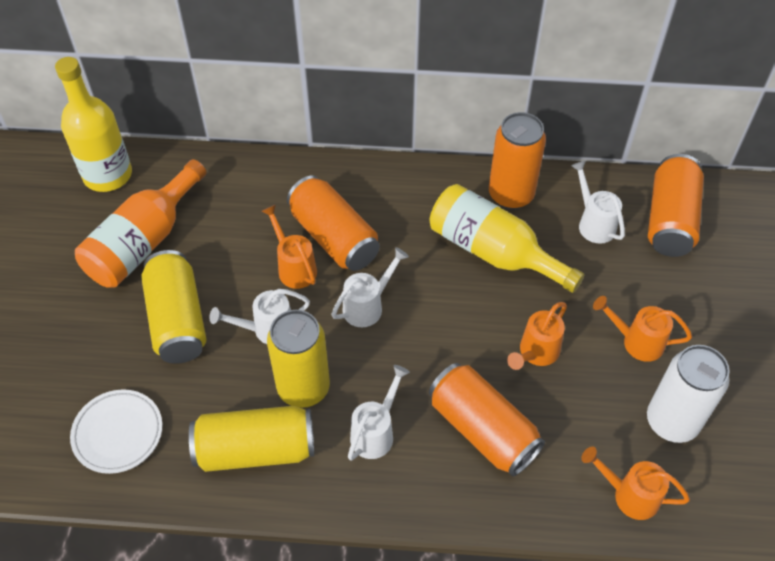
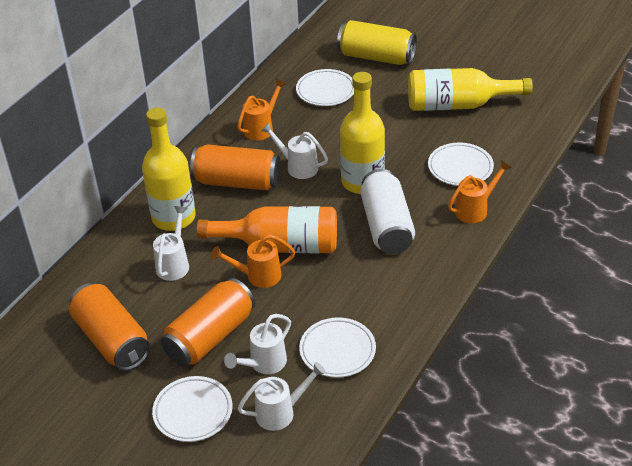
orange can: 4 -> 3
orange watering can: 4 -> 3
white plate: 1 -> 4
yellow bottle: 2 -> 3
yellow can: 3 -> 1

